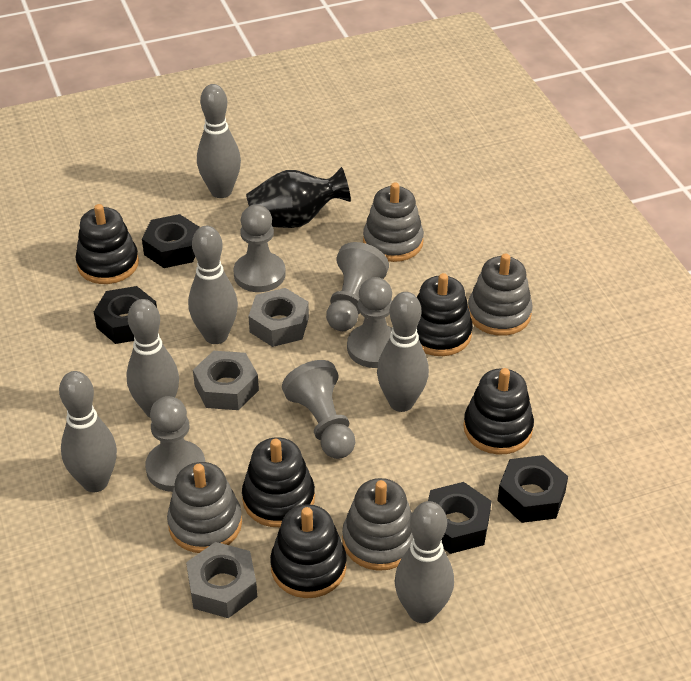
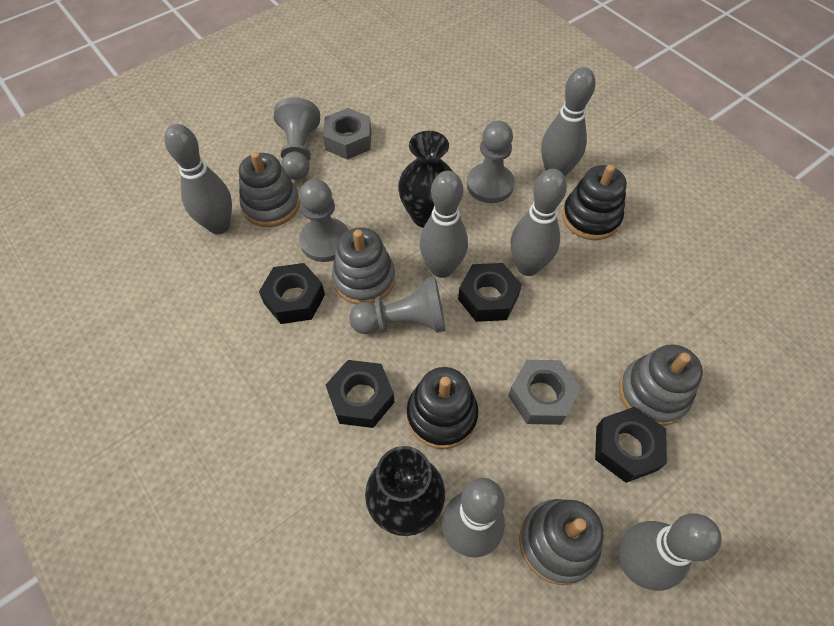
black stacking toy: 5 -> 2
black vase: 1 -> 2
grey nut: 3 -> 2
grey pawn: 5 -> 4

